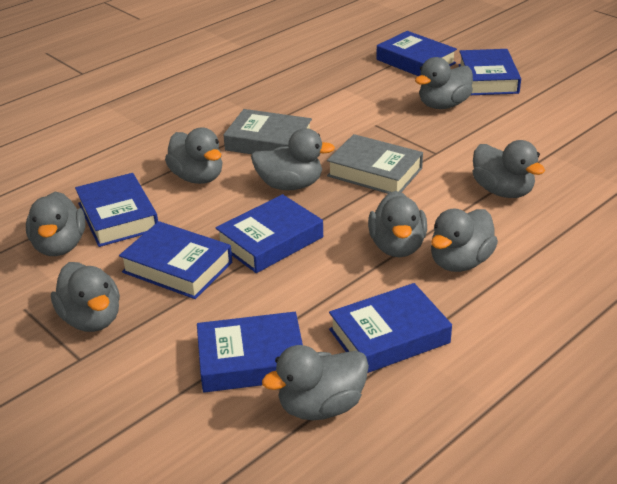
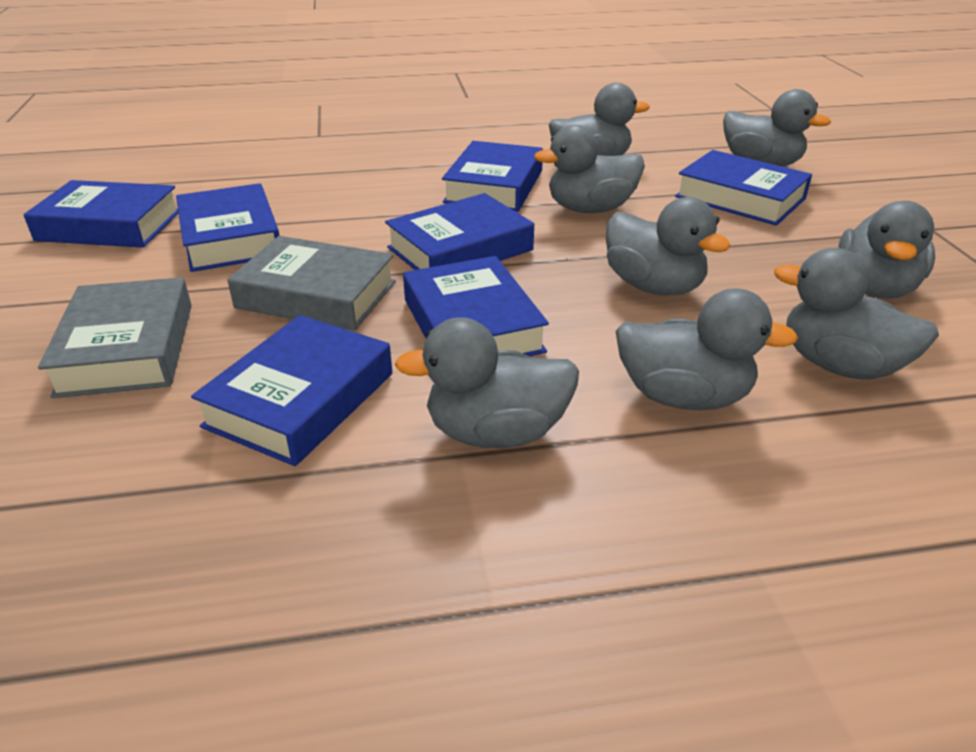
grey duck: 9 -> 8

